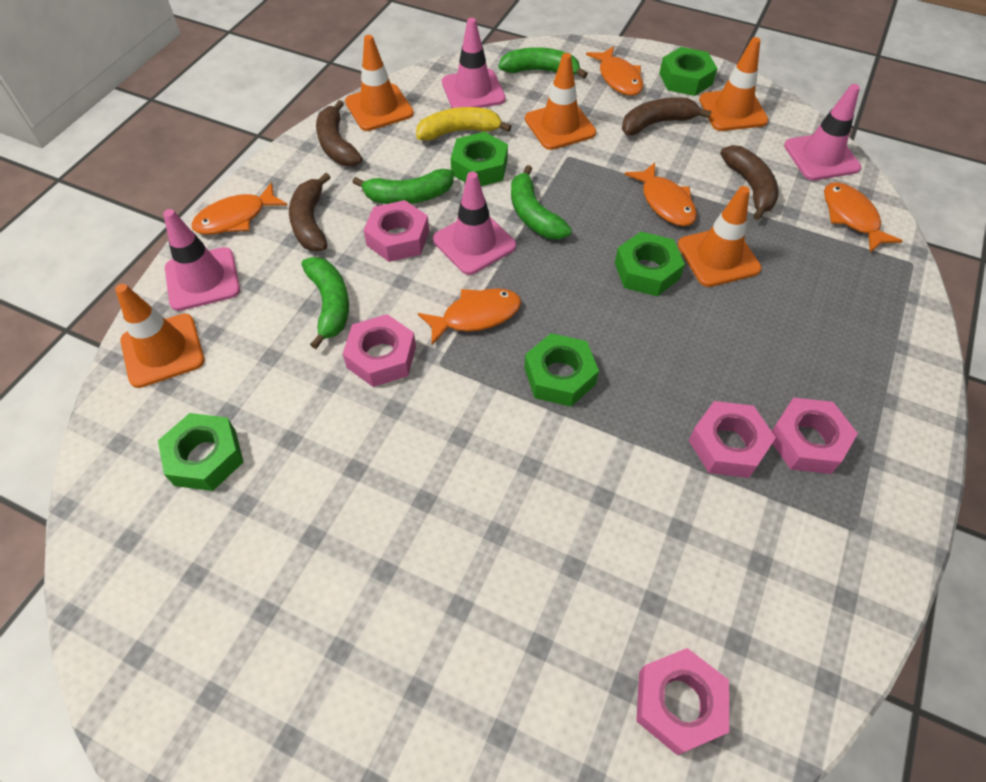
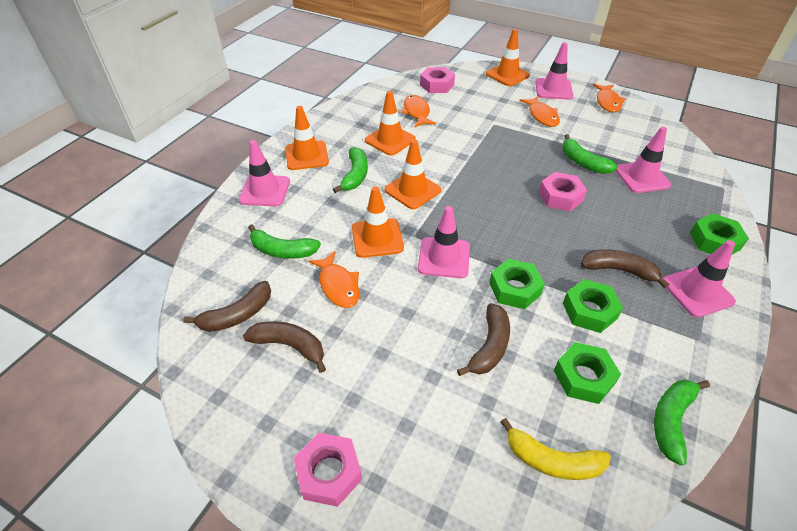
green nut: 5 -> 4
orange fish: 5 -> 4
pink nut: 5 -> 3
pink traffic cone: 4 -> 5

